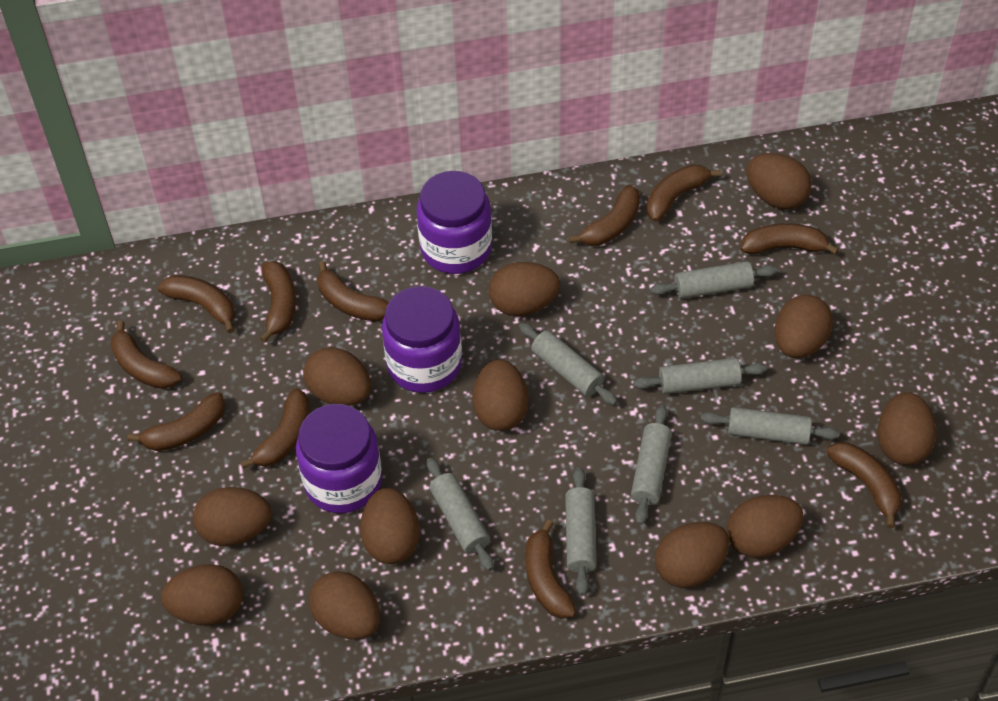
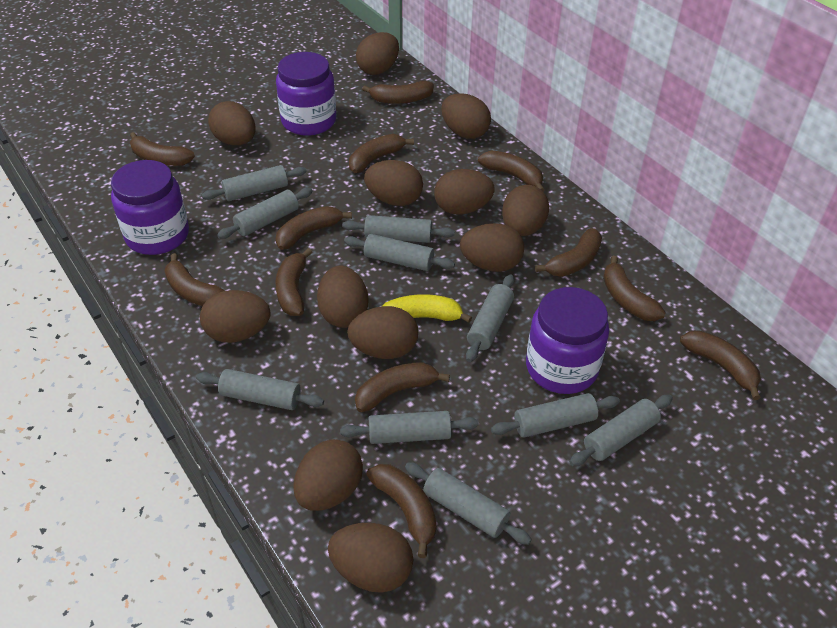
brown banana: 11 -> 12
grey rolling pin: 7 -> 10
yellow banana: 0 -> 1

